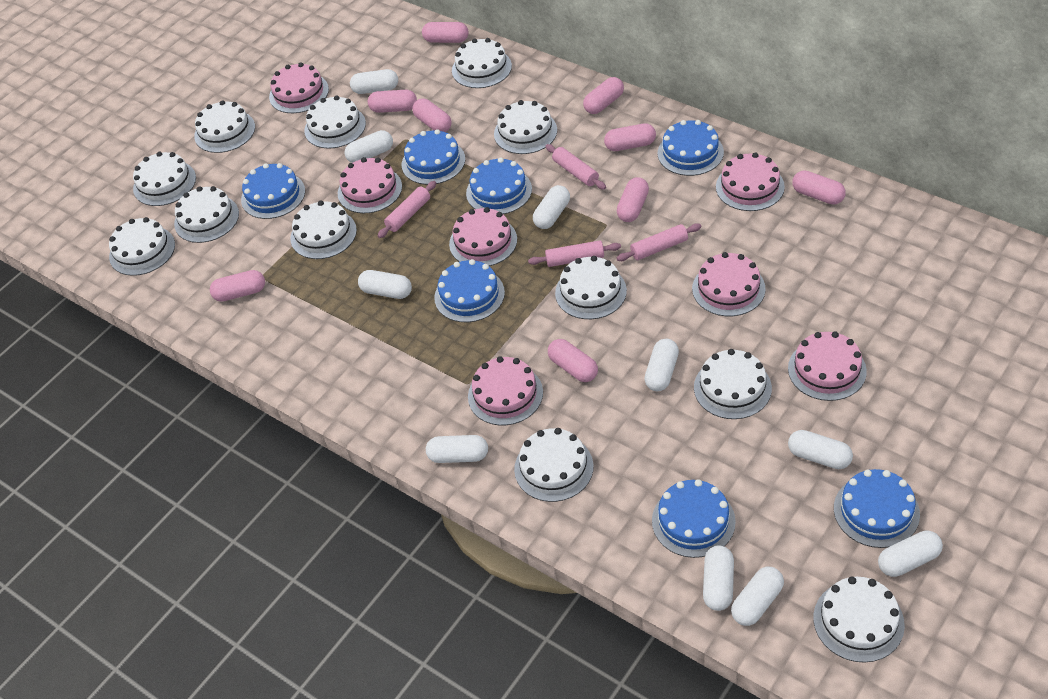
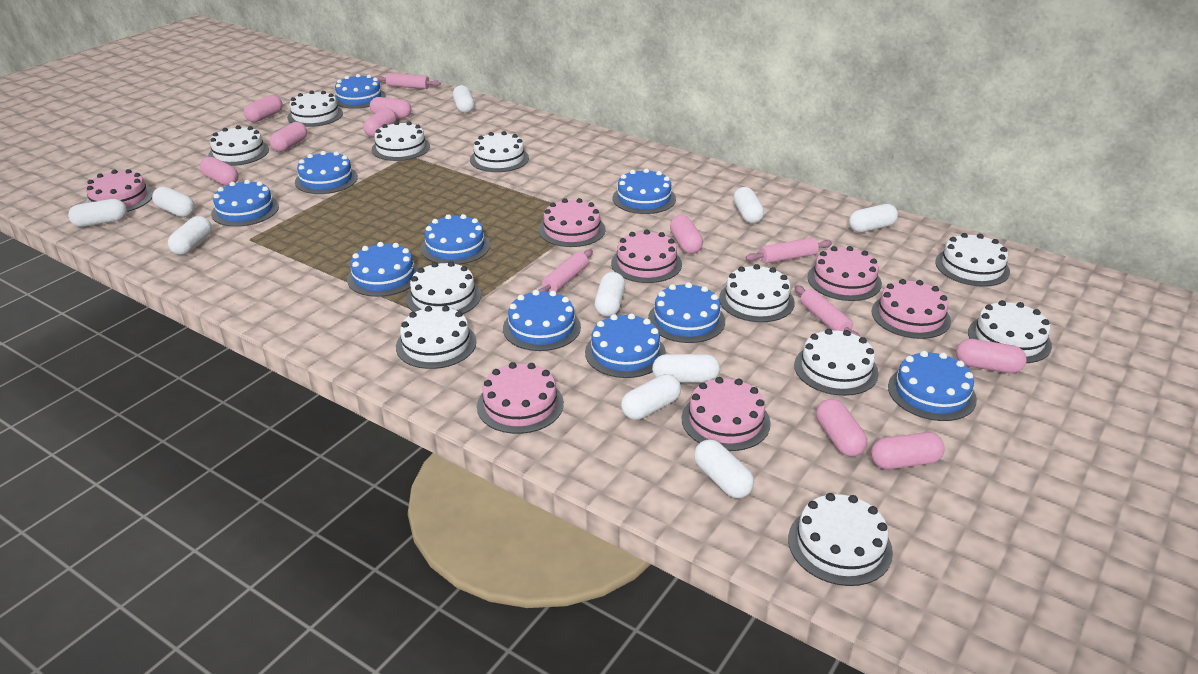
blue cake: 7 -> 10
white cake: 12 -> 11

